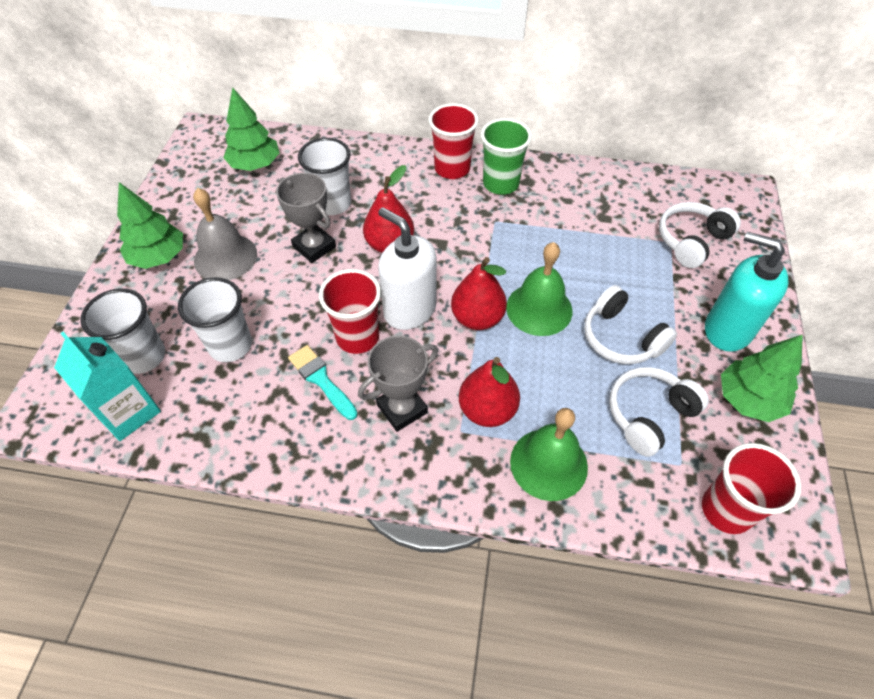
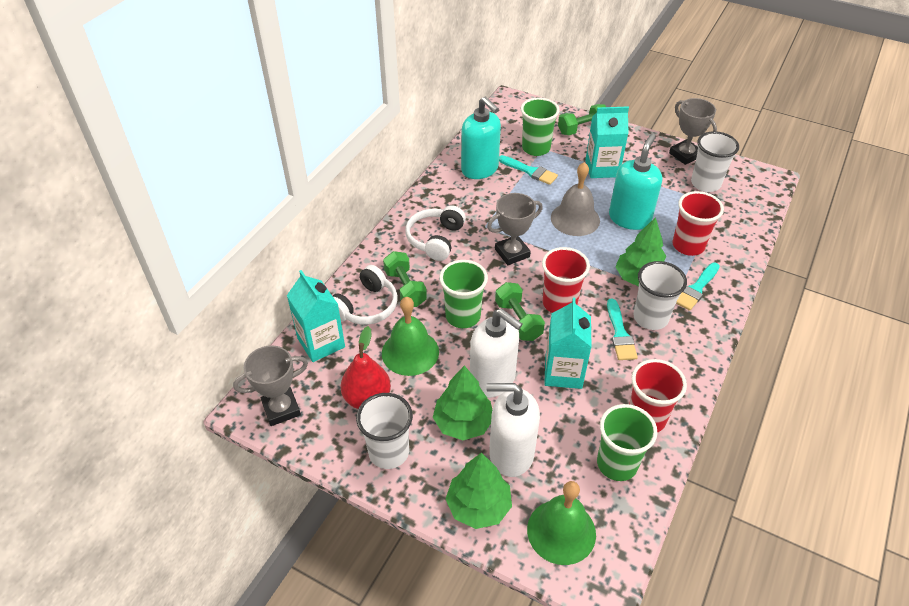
green cup: 1 -> 3
green dumbbell: 0 -> 3
grey trophy: 2 -> 3
red pear: 3 -> 1
turquoise brush: 1 -> 3
turquoise carton: 1 -> 3
turquoise soap dispenser: 1 -> 2
white headphones: 3 -> 2
white soap dispenser: 1 -> 2

